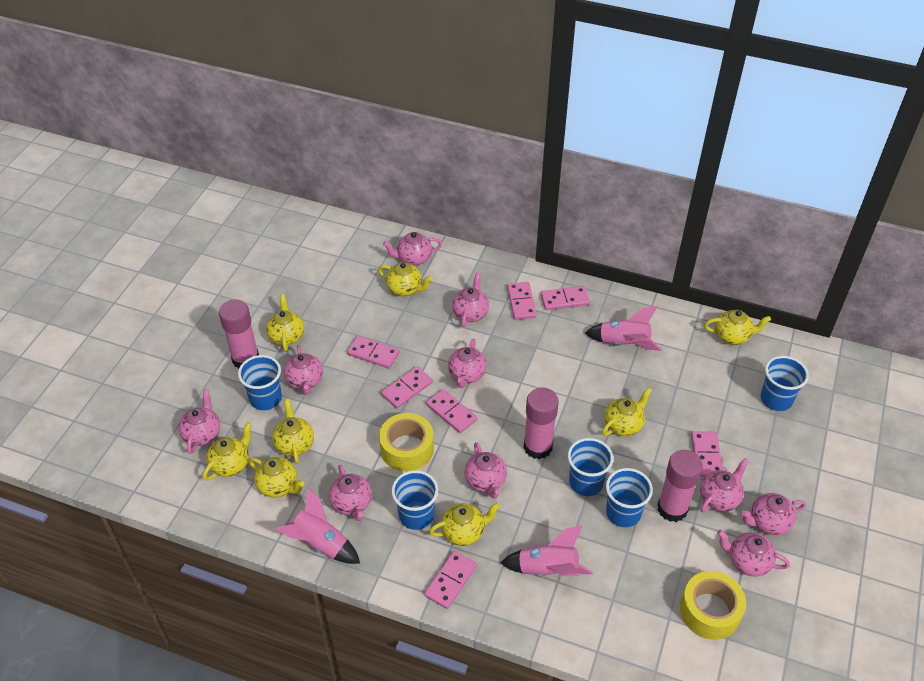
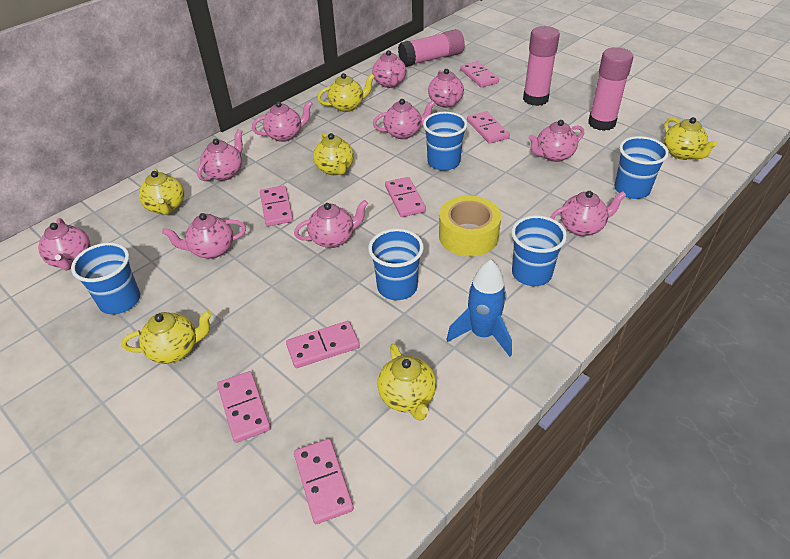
blue rocket: 0 -> 1
pink rocket: 3 -> 0
yellow tape: 2 -> 1
yellow teapot: 8 -> 6

